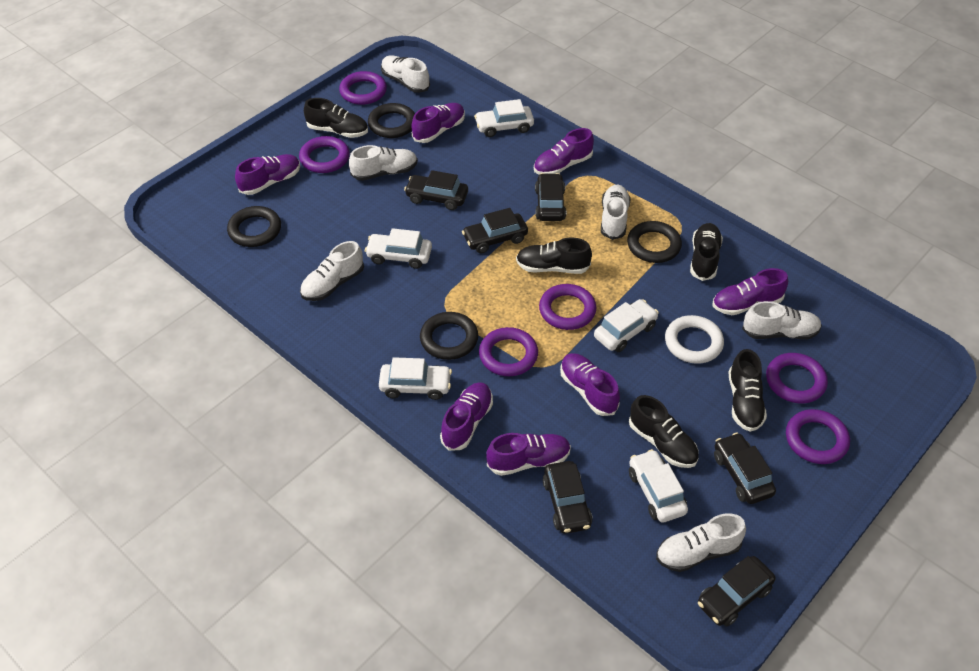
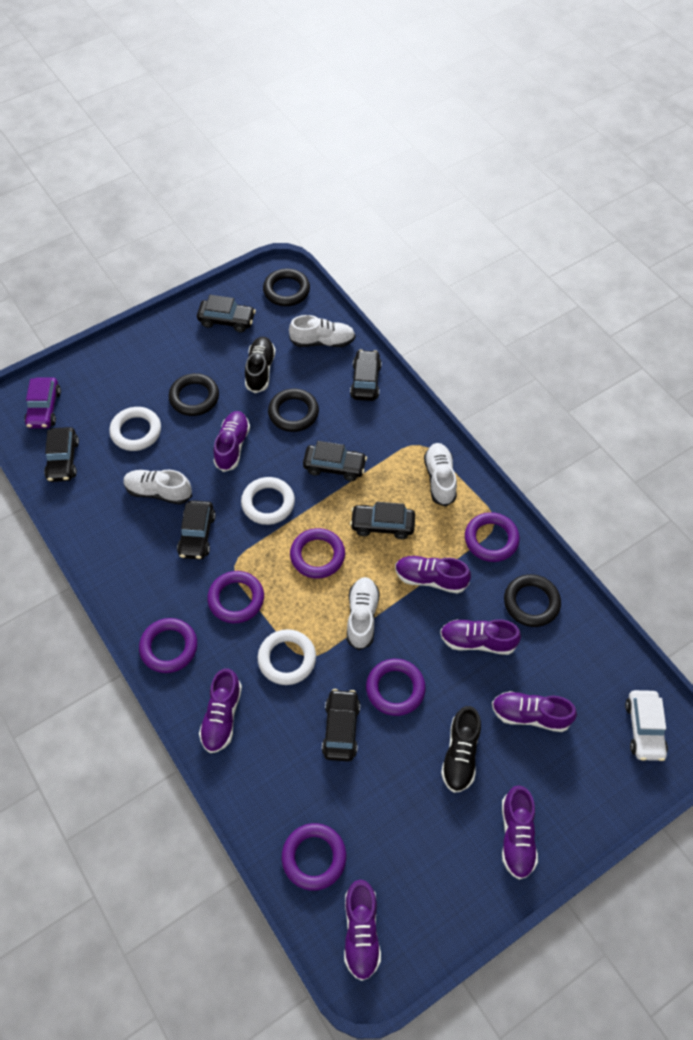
black car: 6 -> 7
black shoe: 5 -> 2
purple car: 0 -> 1
white car: 5 -> 1
white ring: 1 -> 3
white shoe: 6 -> 4

